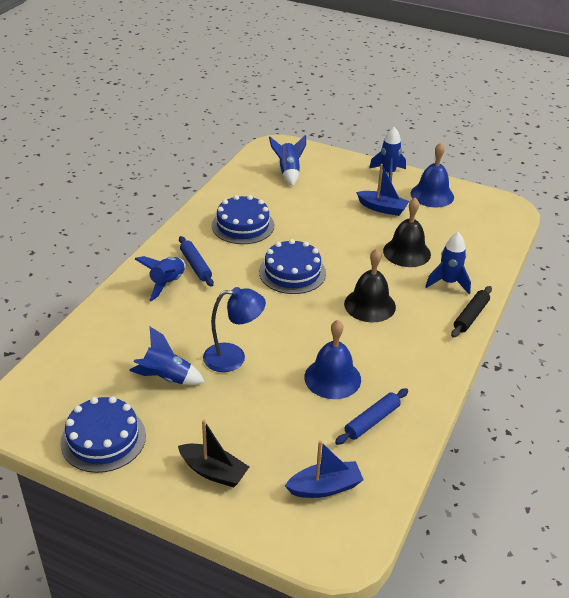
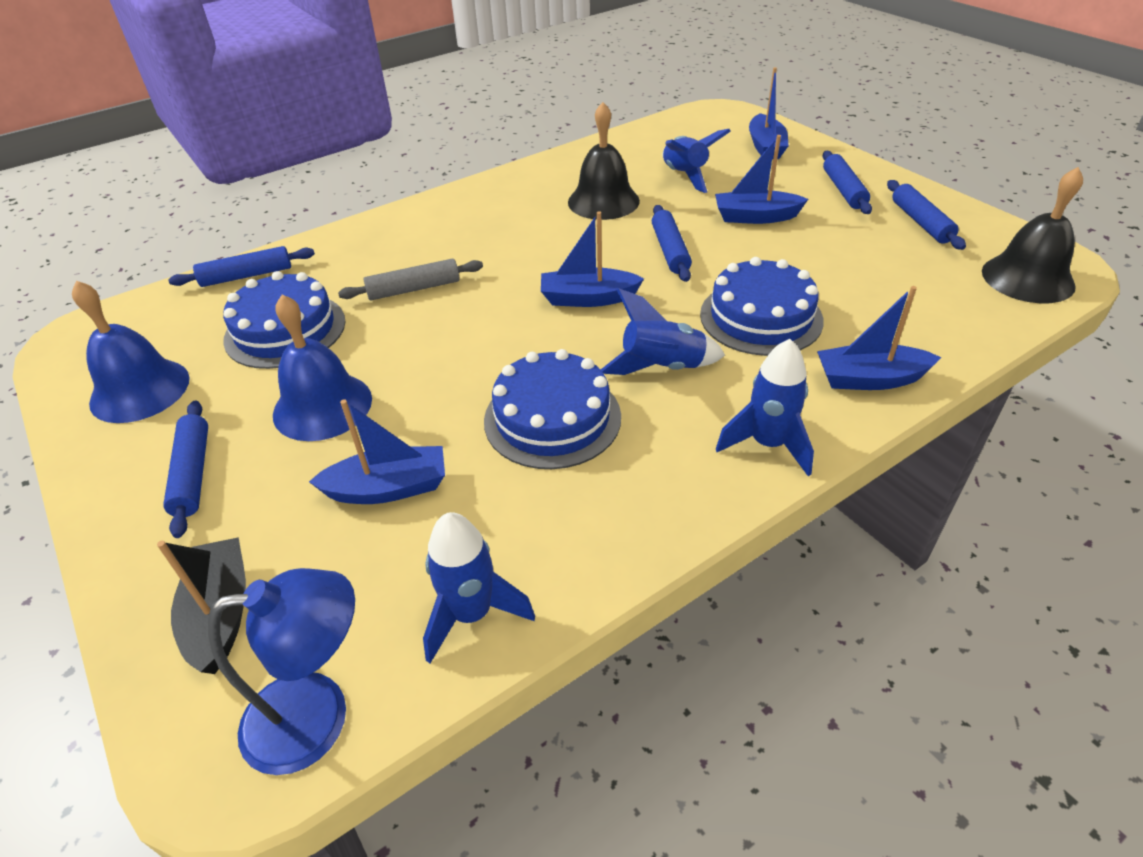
black rolling pin: 1 -> 0
blue boat: 2 -> 5
blue rocket: 5 -> 4
blue rolling pin: 2 -> 5
grey rolling pin: 0 -> 1

